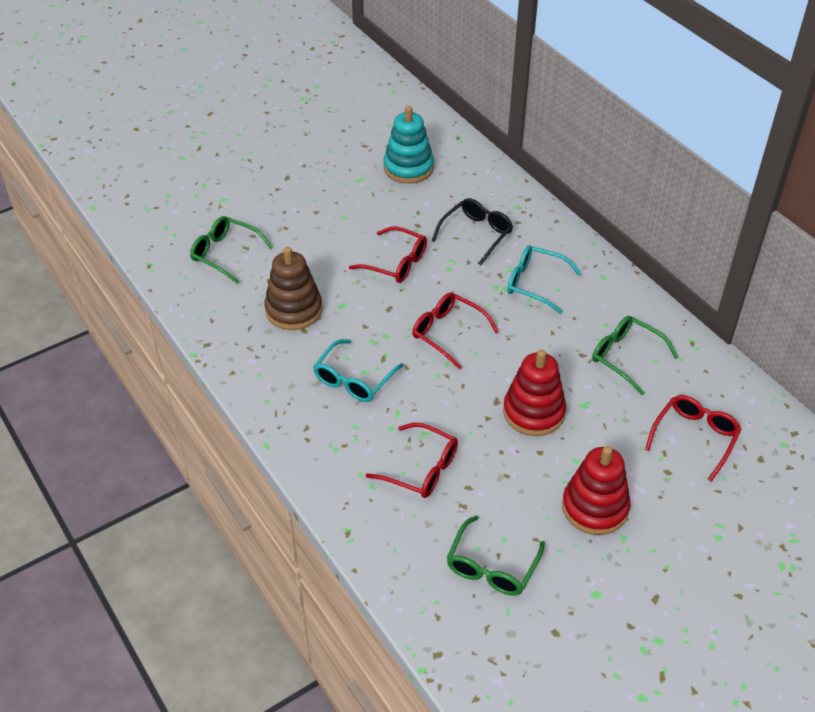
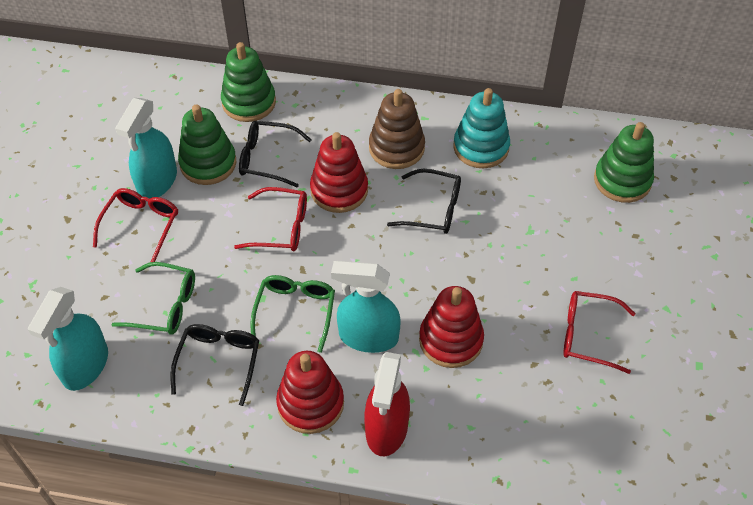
black glasses: 1 -> 3
green glasses: 3 -> 2
green stacking toy: 0 -> 3
red glasses: 4 -> 3
red spray bottle: 0 -> 1
red stacking toy: 2 -> 3
turquoise glasses: 2 -> 0
turquoise spray bottle: 0 -> 3

